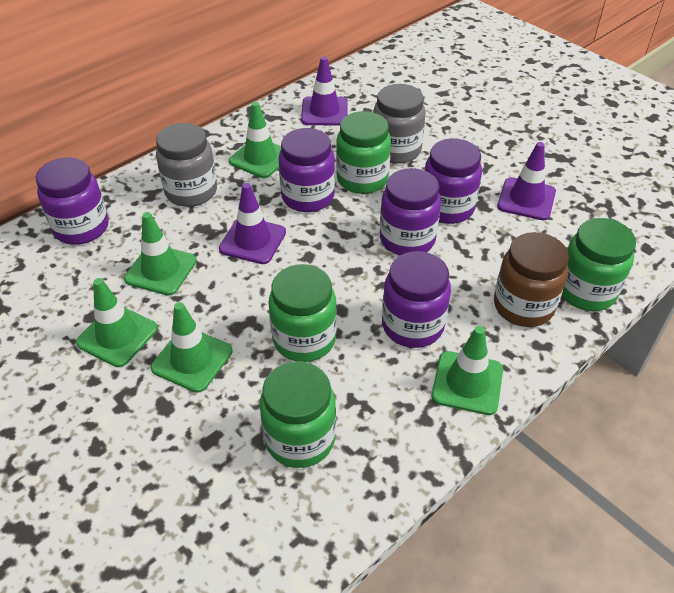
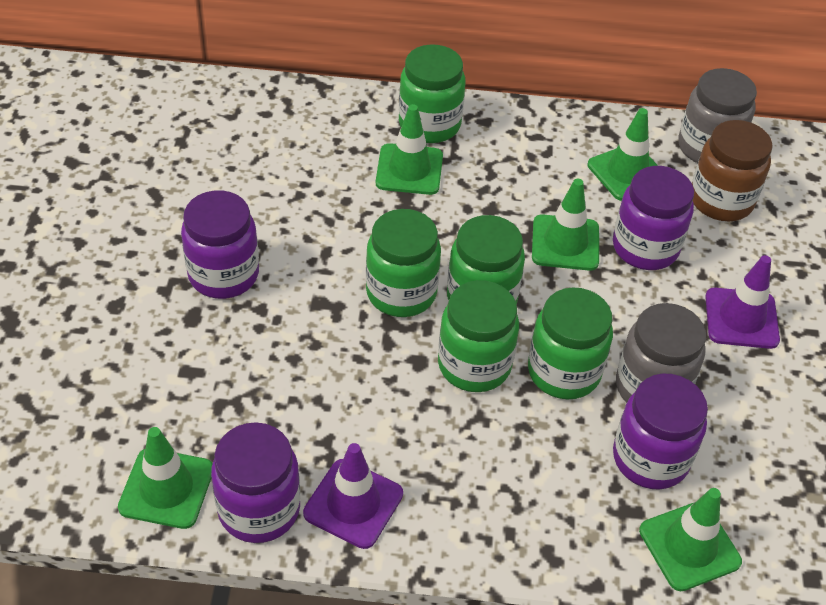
green jar: 4 -> 5
purple jar: 5 -> 4
purple traffic cone: 3 -> 2

